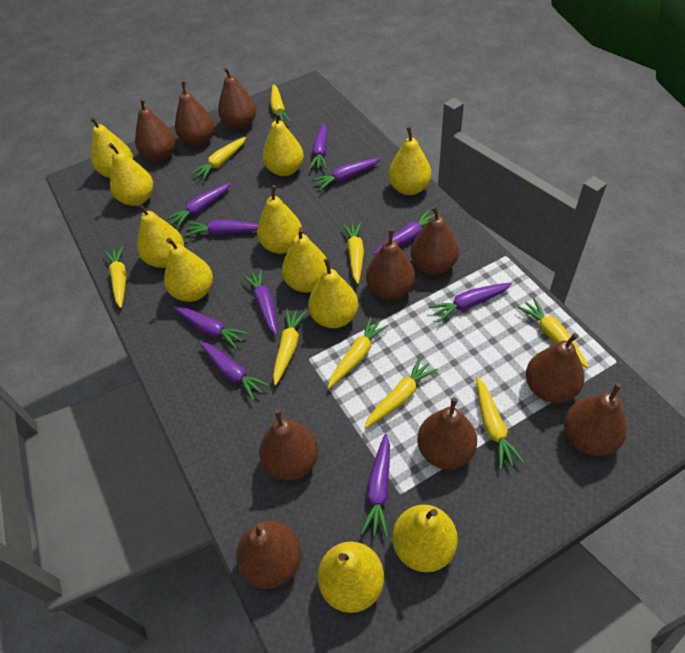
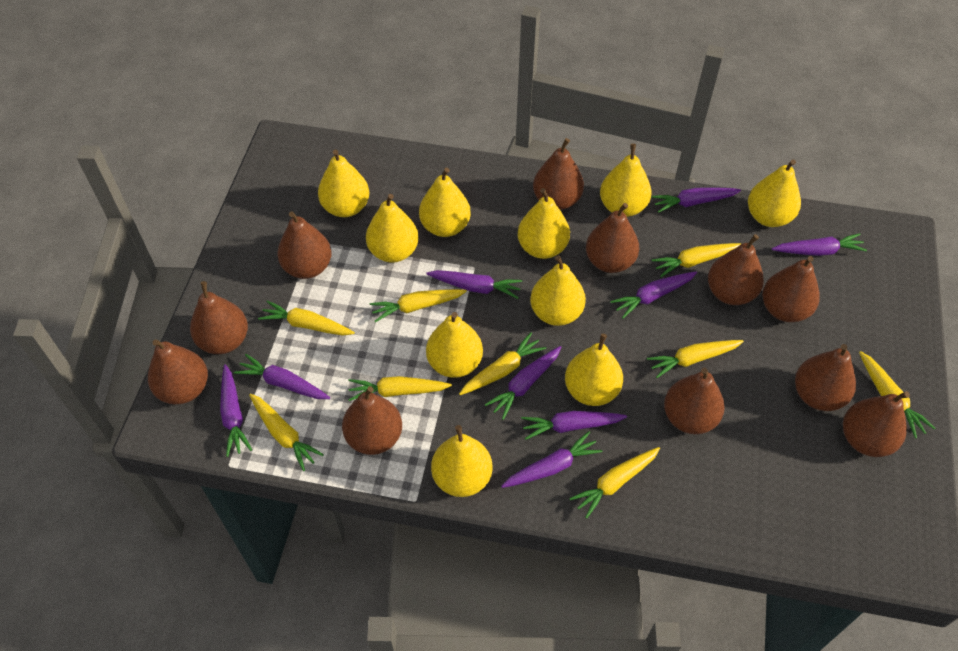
brown pear: 10 -> 11
purple carrot: 10 -> 9
yellow pear: 11 -> 10

